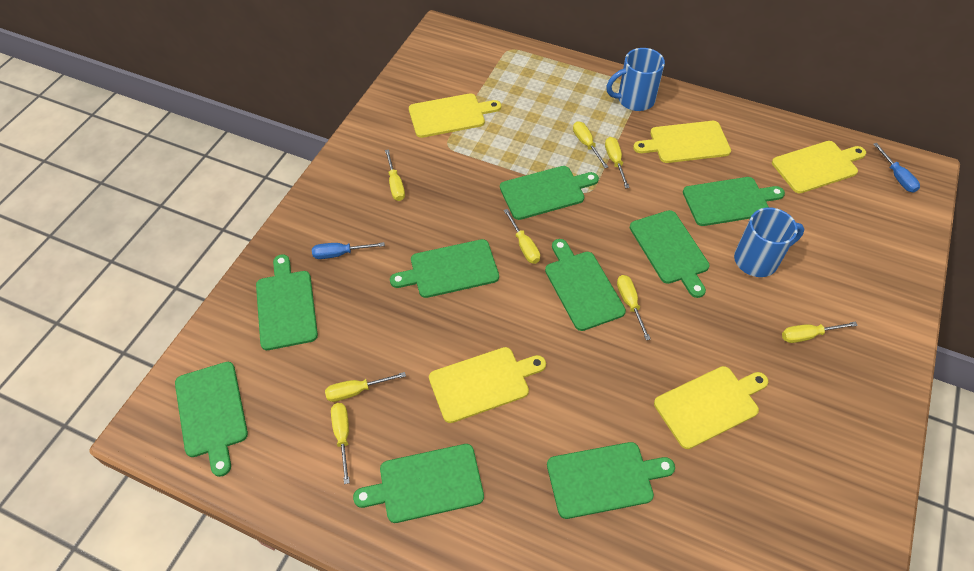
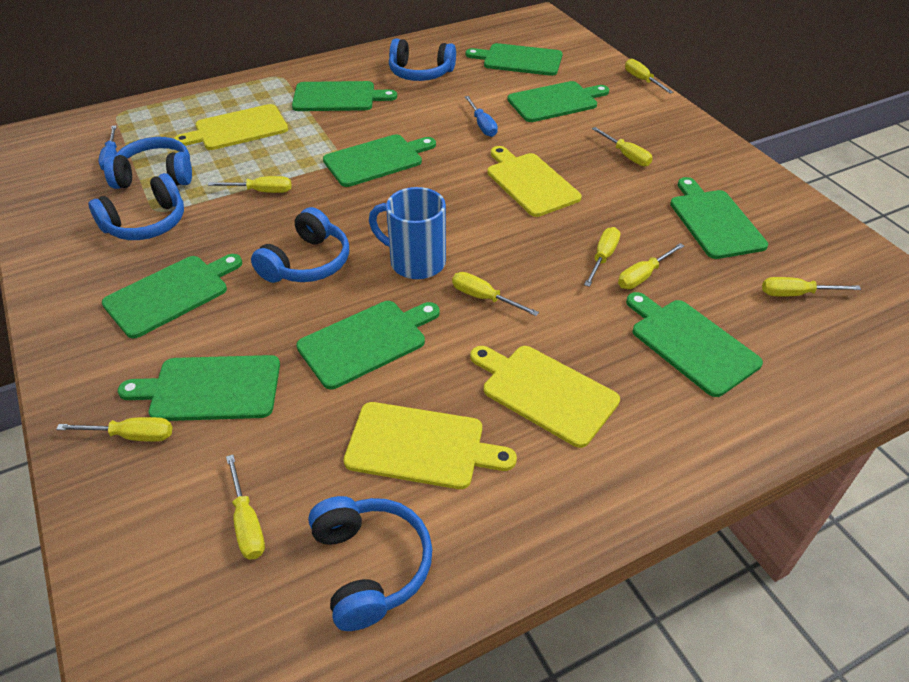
blue headphones: 0 -> 5
blue mug: 2 -> 1
yellow cutting board: 5 -> 4
yellow screwdriver: 8 -> 9

